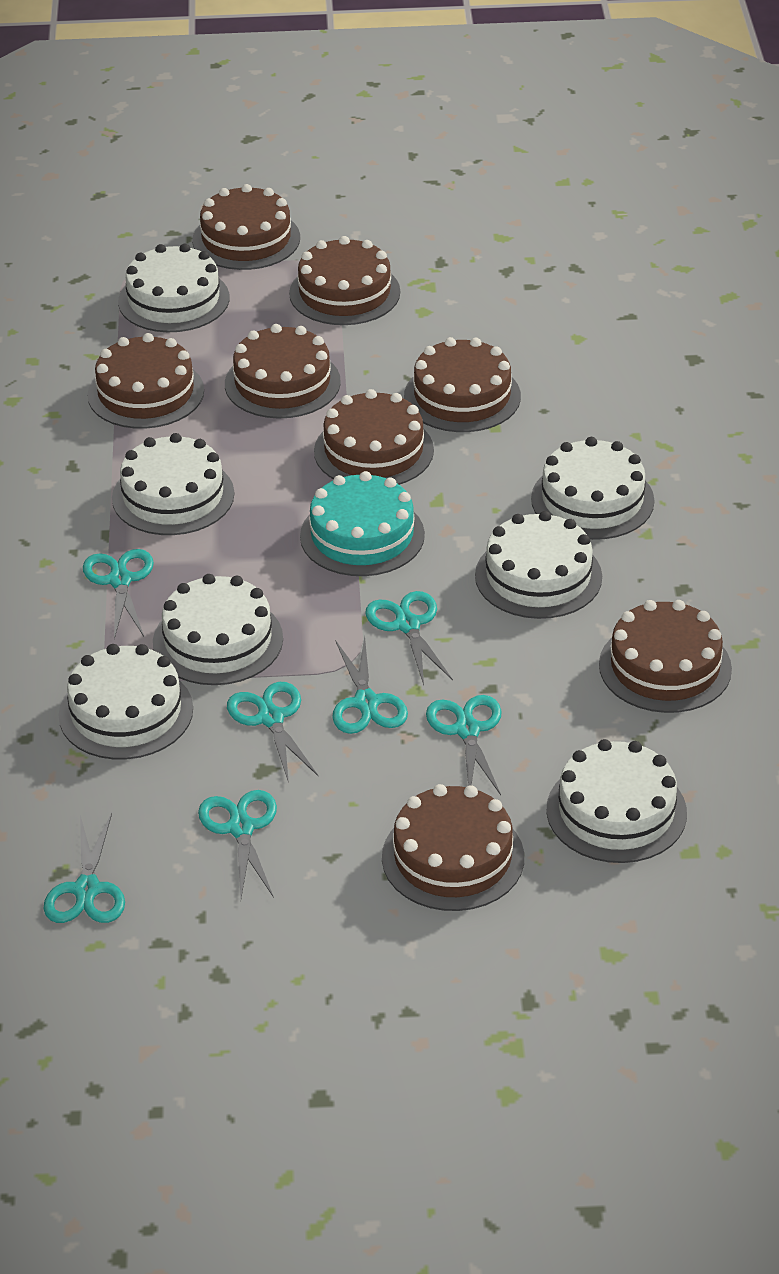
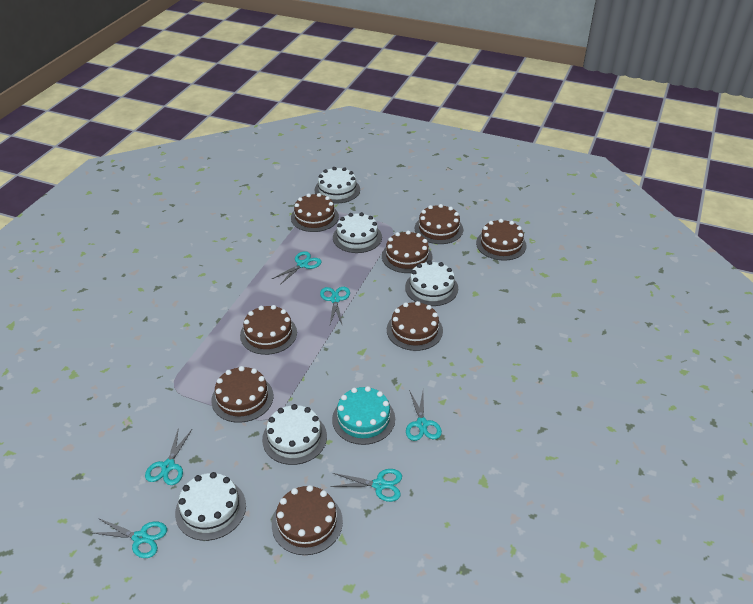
turquoise scissors: 7 -> 6
white cake: 7 -> 5

